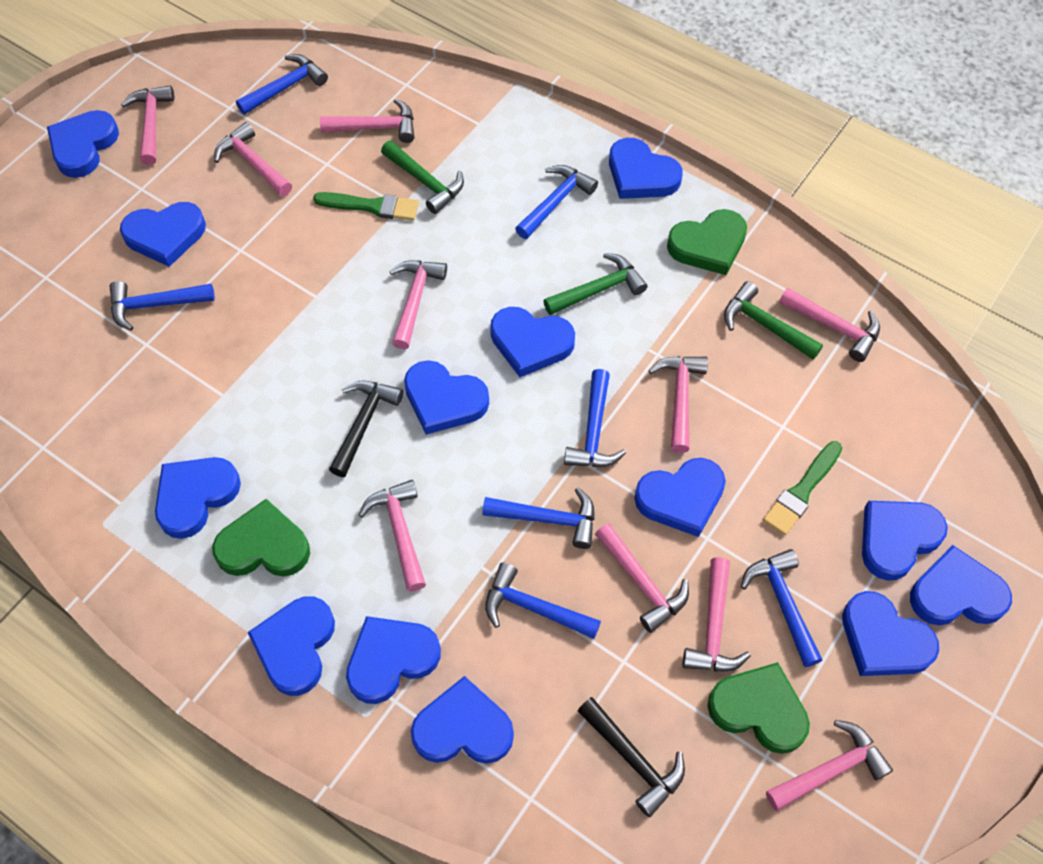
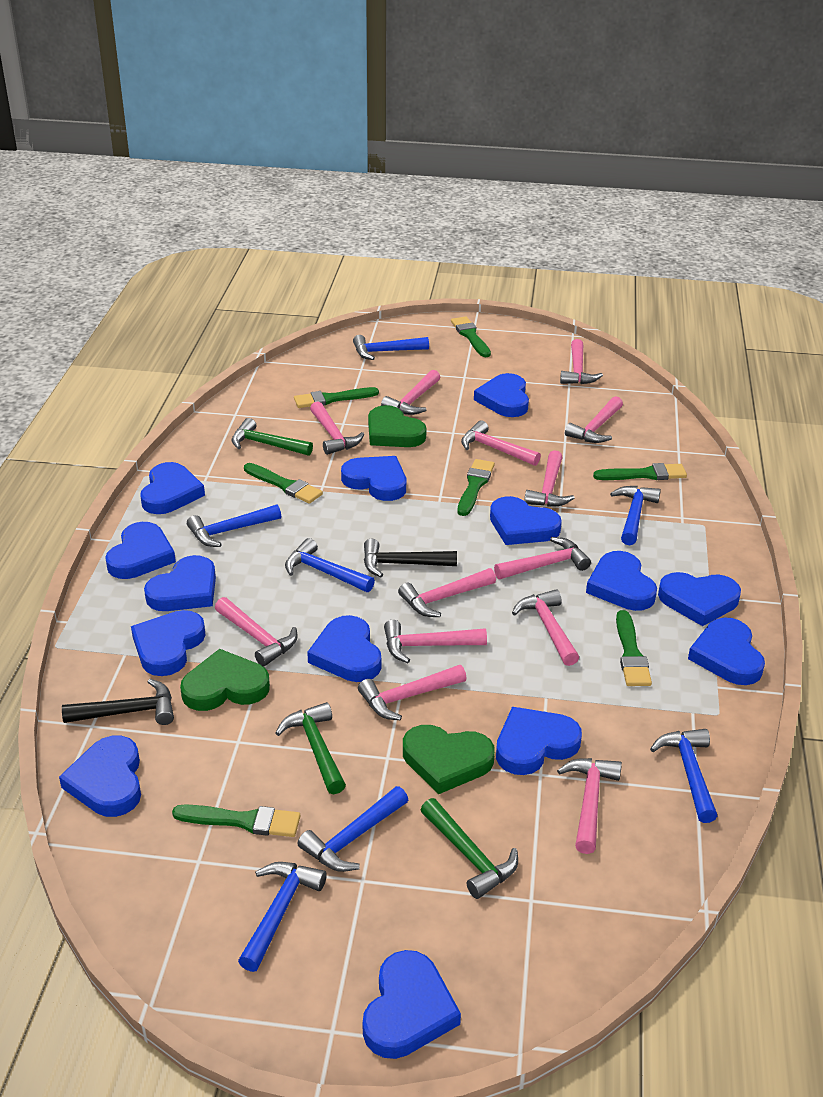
blue heart: 13 -> 14
green brush: 2 -> 7
pink hammer: 10 -> 13

